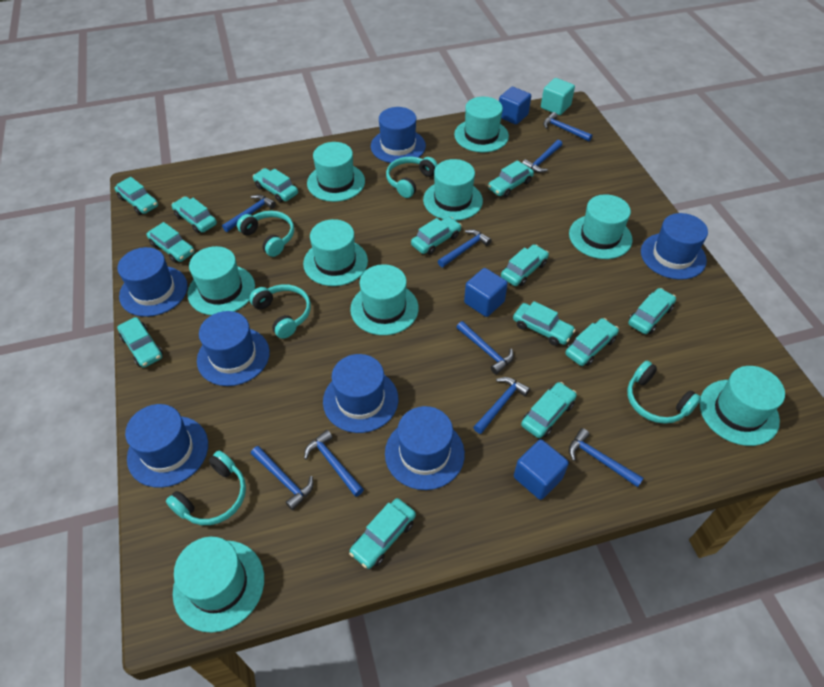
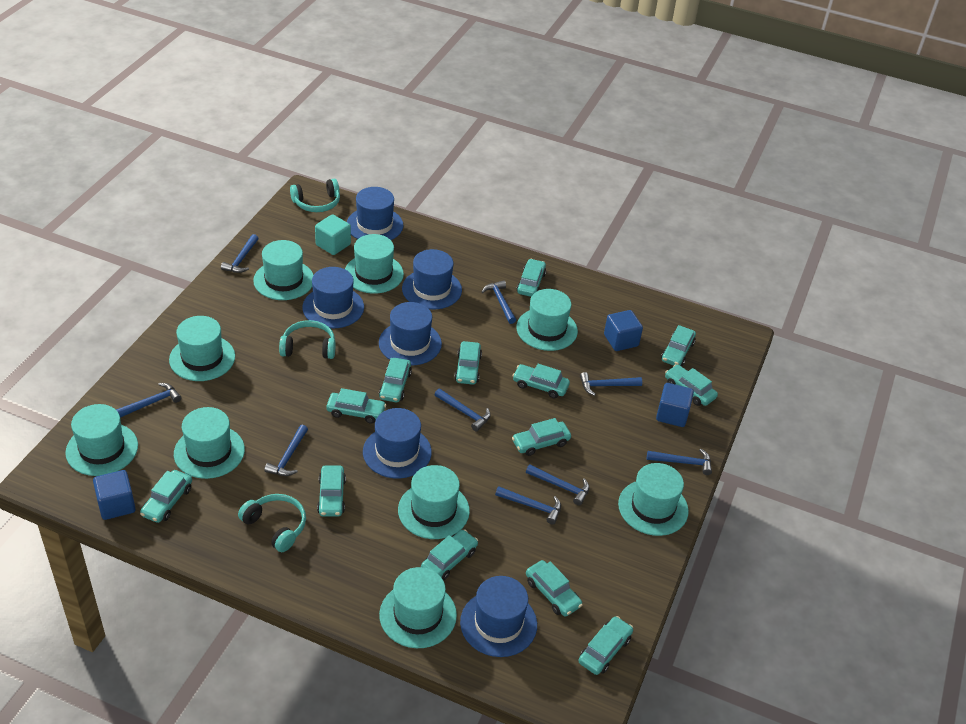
blue hat: 7 -> 6
turquoise headphones: 5 -> 3

